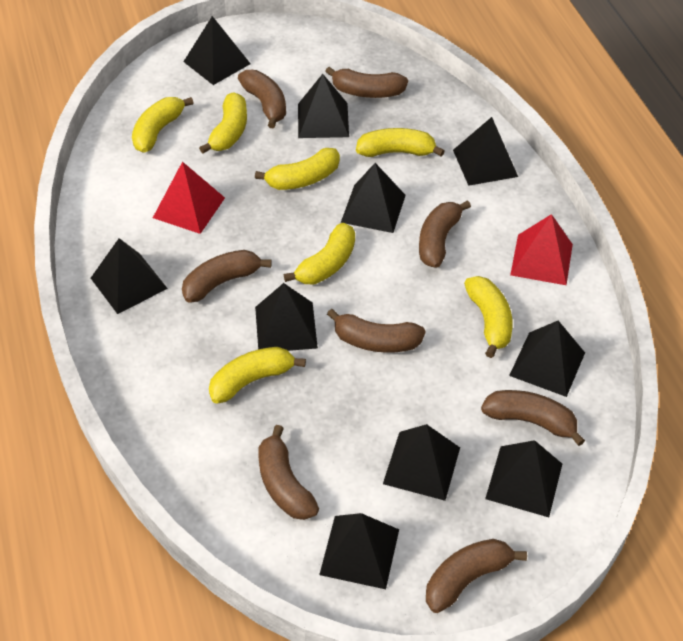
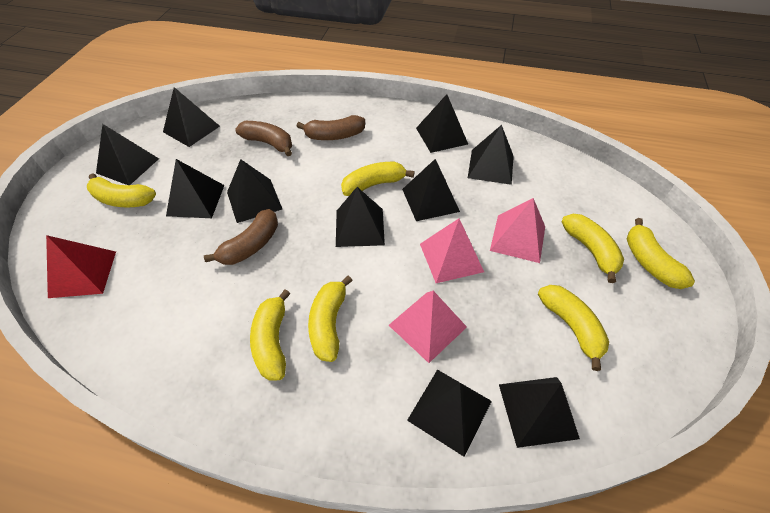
brown banana: 8 -> 3
pink pyramid: 0 -> 3
red pyramid: 2 -> 1

